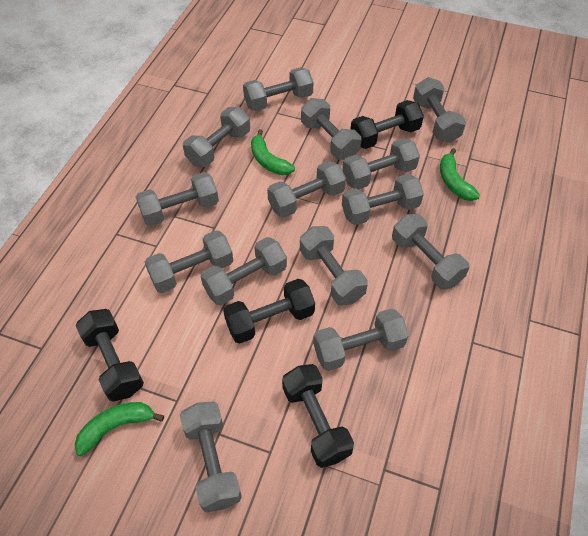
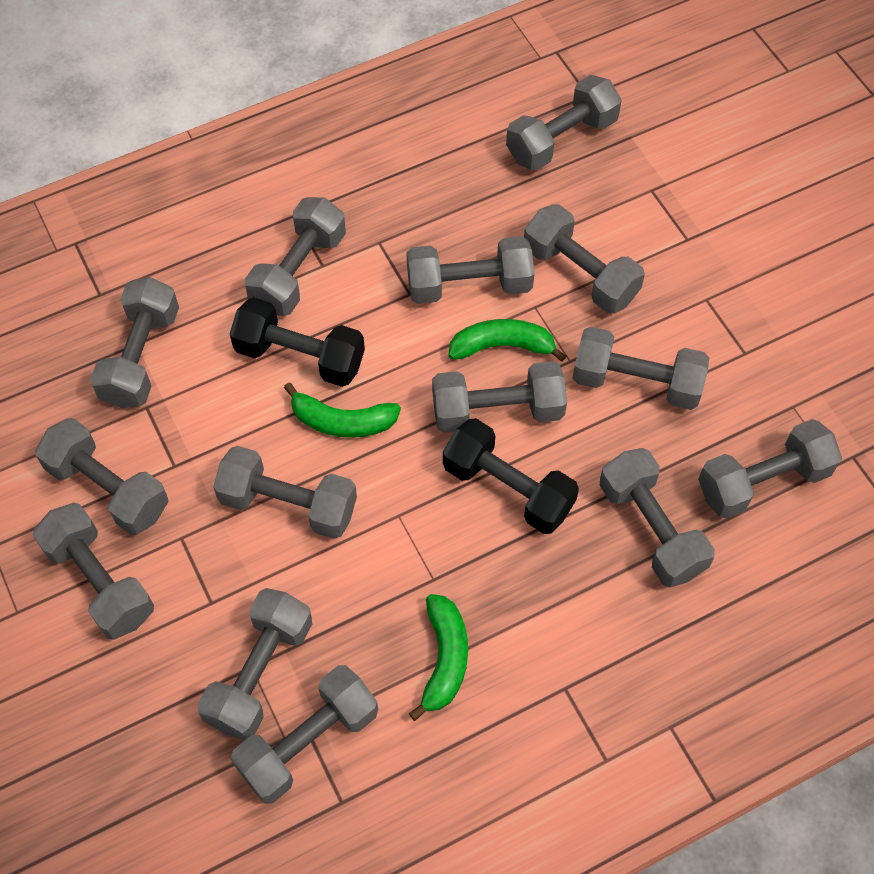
black dumbbell: 4 -> 2

